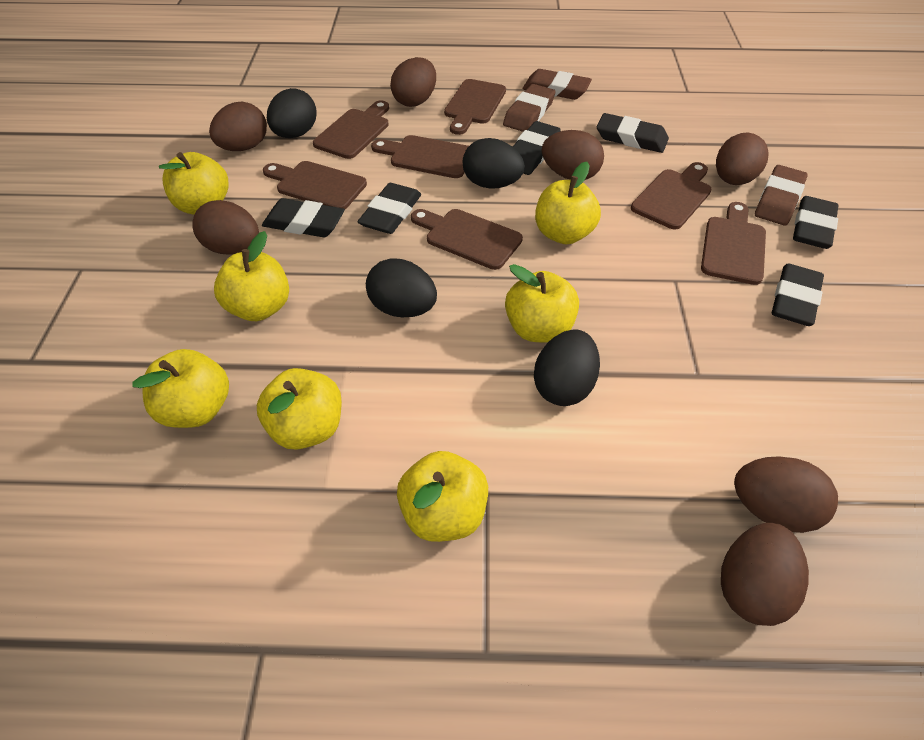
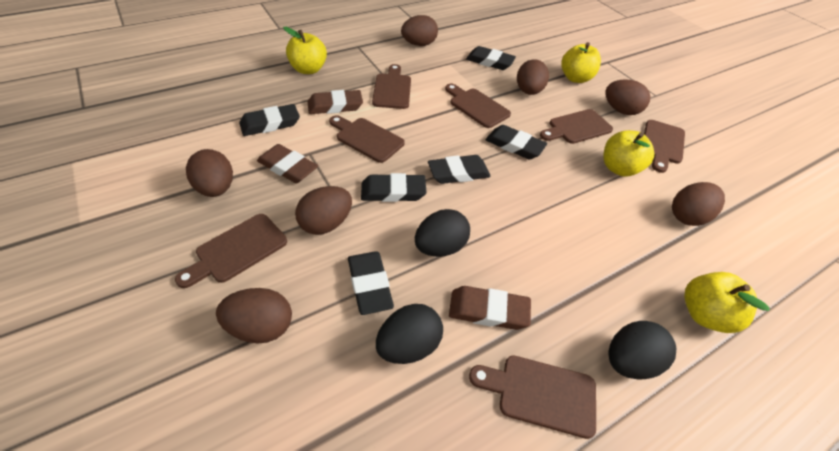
black egg: 4 -> 3
yellow apple: 7 -> 4

